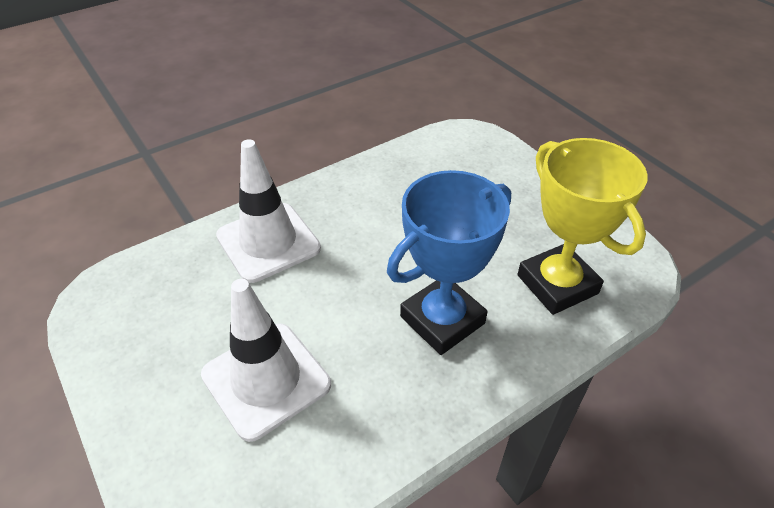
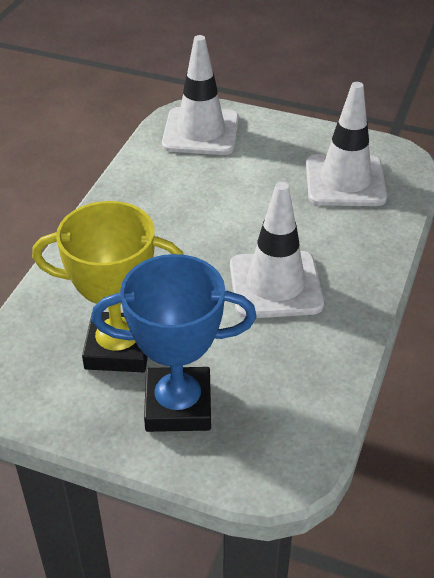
white traffic cone: 2 -> 3

